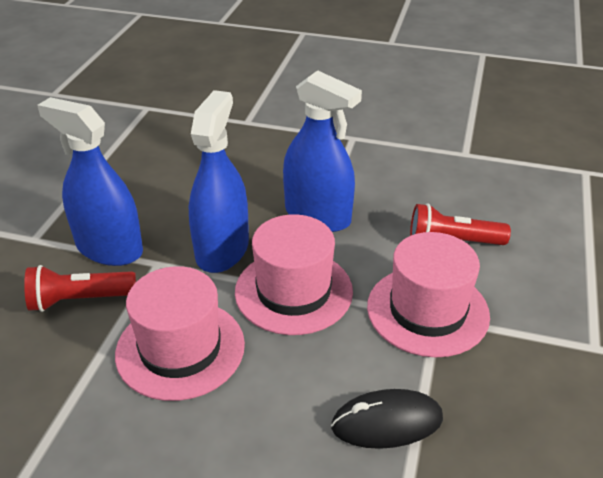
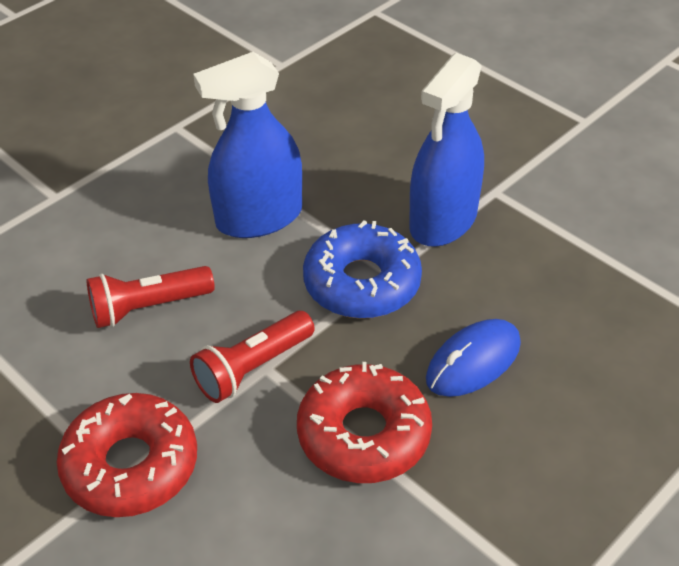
black mouse: 1 -> 0
blue donut: 0 -> 1
blue mouse: 0 -> 1
blue spray bottle: 3 -> 2
pink hat: 3 -> 0
red donut: 0 -> 2

